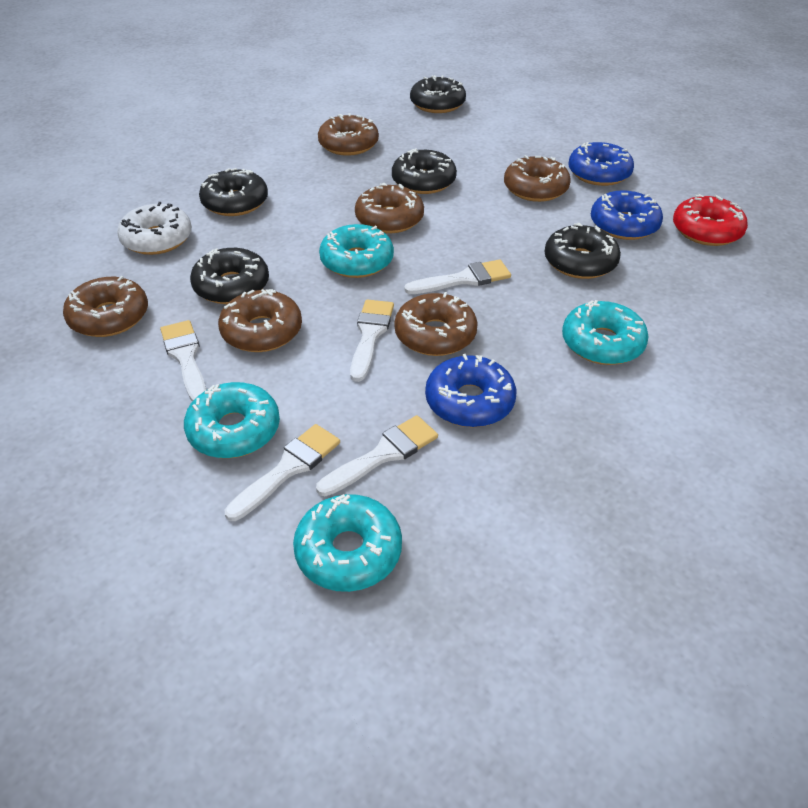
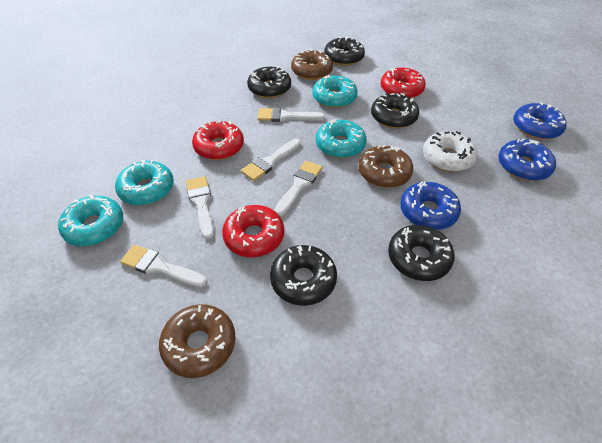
brown donut: 6 -> 3
red donut: 1 -> 3

